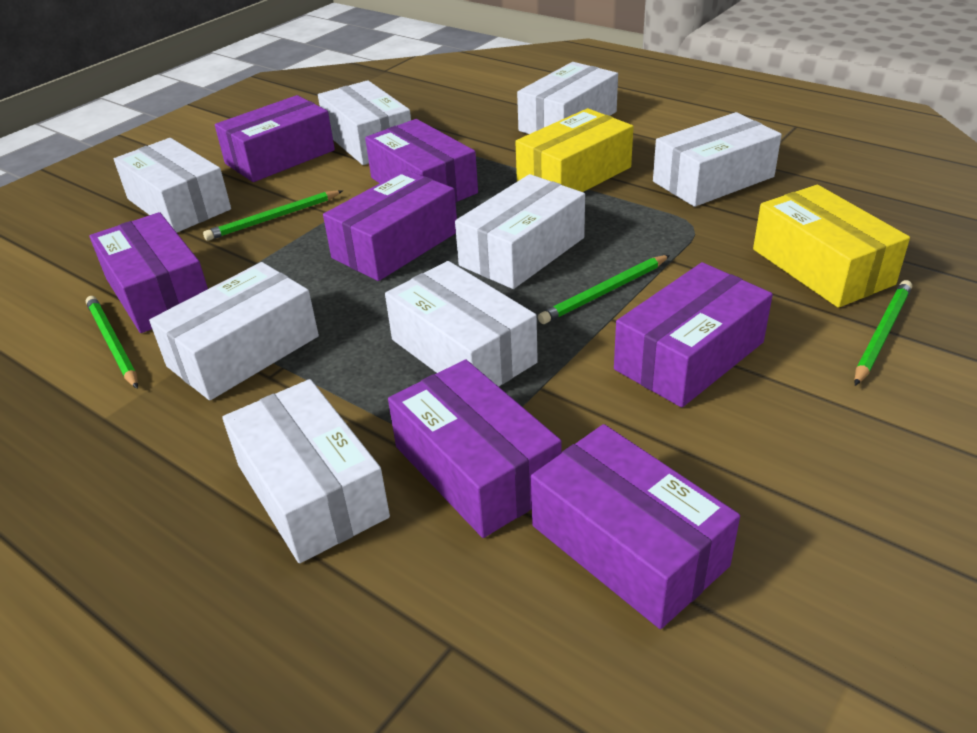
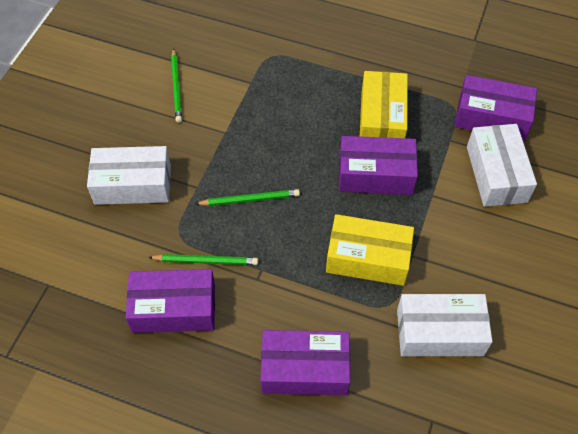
green pencil: 4 -> 3
purple box: 7 -> 4
white box: 8 -> 3

